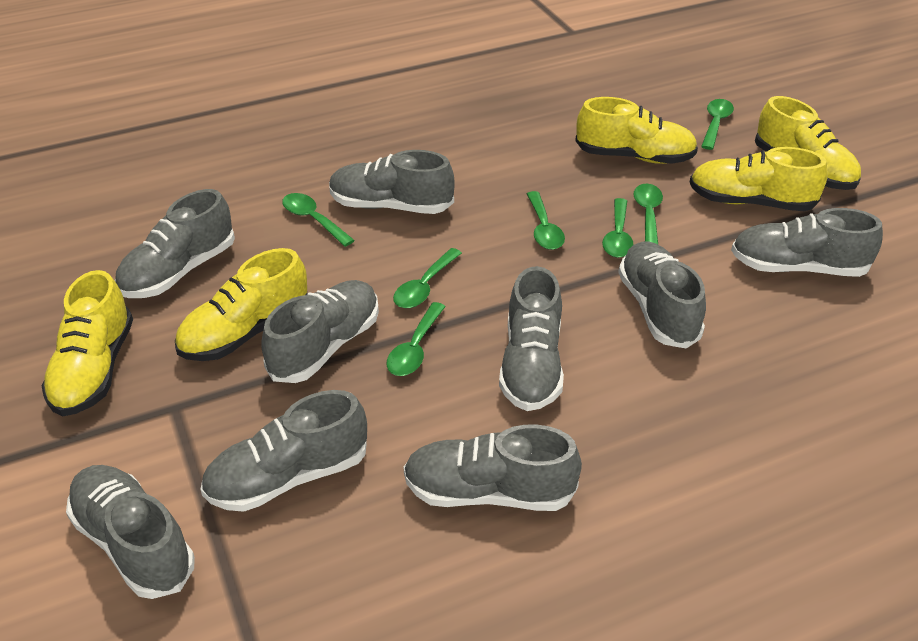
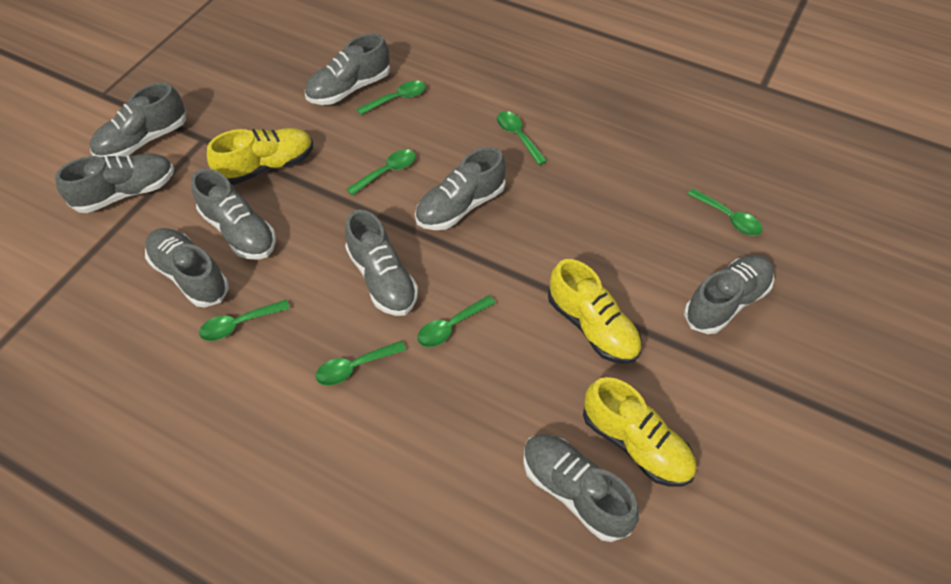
yellow shoe: 5 -> 3

